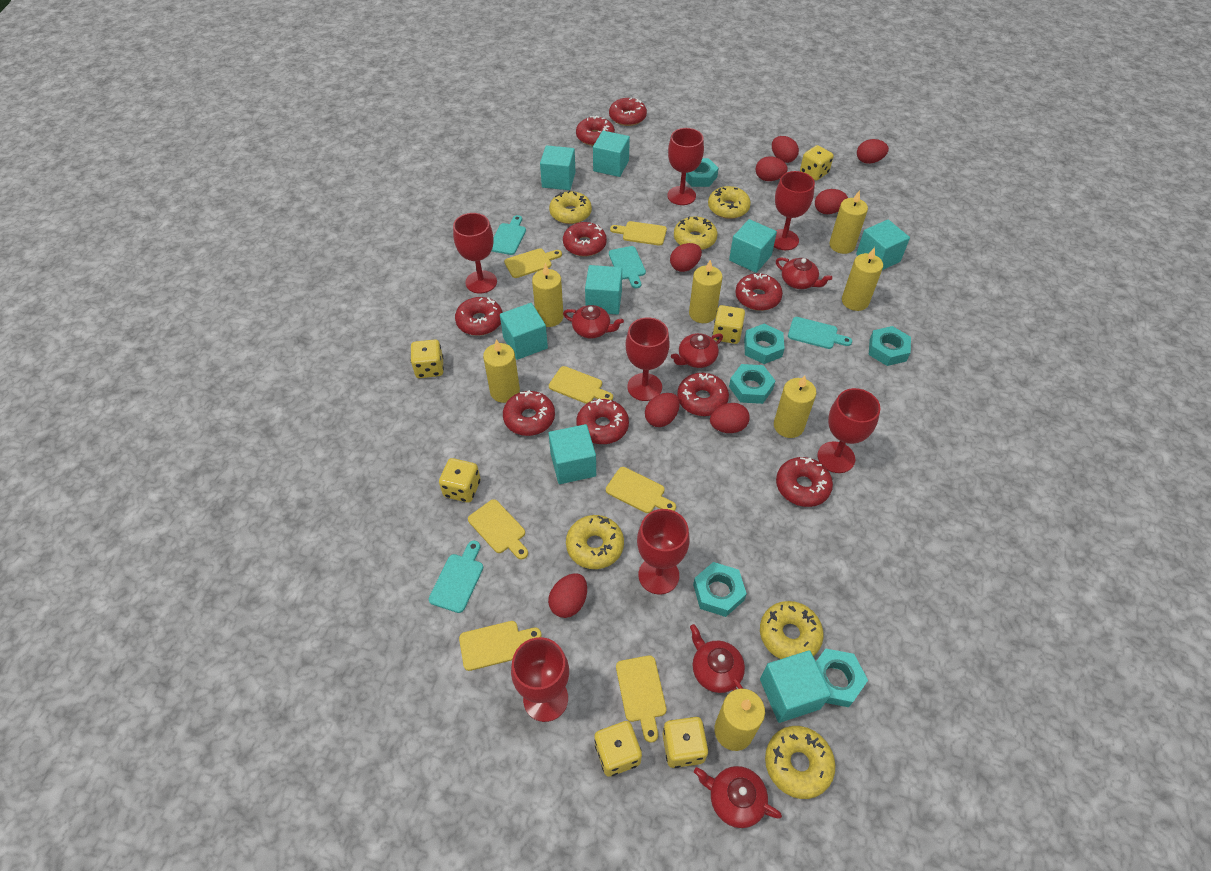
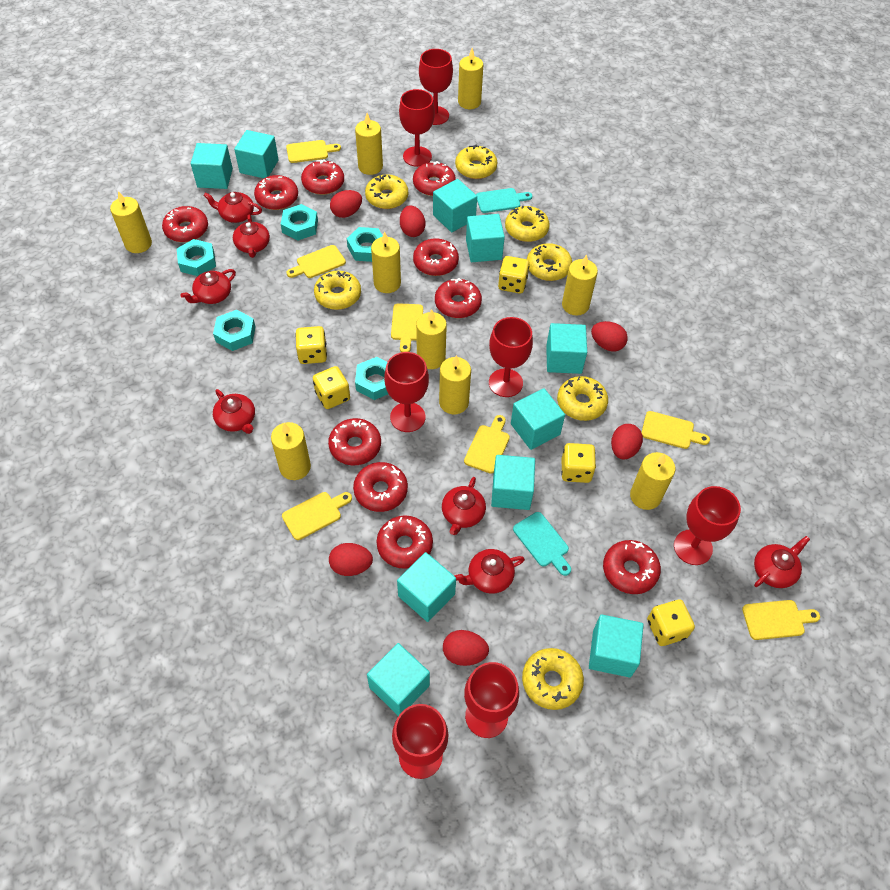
red donut: 9 -> 10
red egg: 8 -> 6
red teapot: 5 -> 7
turquoise cube: 8 -> 10
turquoise cutting board: 4 -> 2
turquoise nut: 6 -> 5
yellow candle: 7 -> 9
yellow dice: 6 -> 5
yellow donut: 6 -> 7

